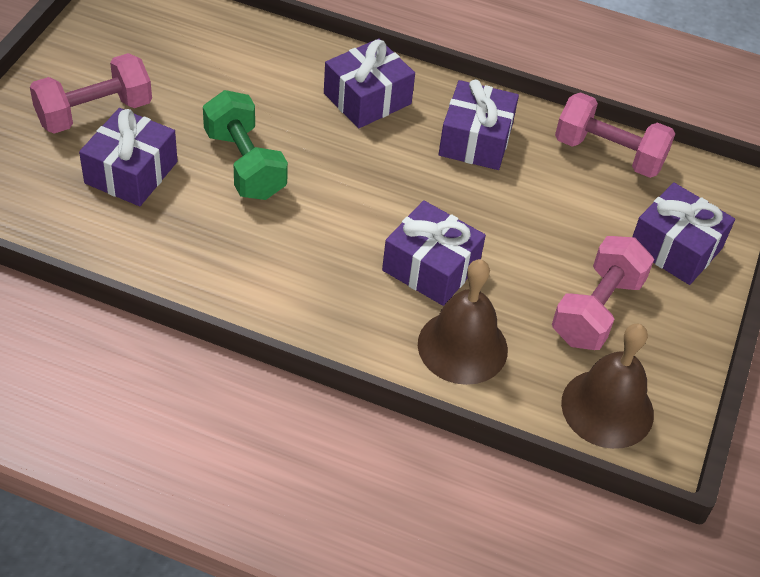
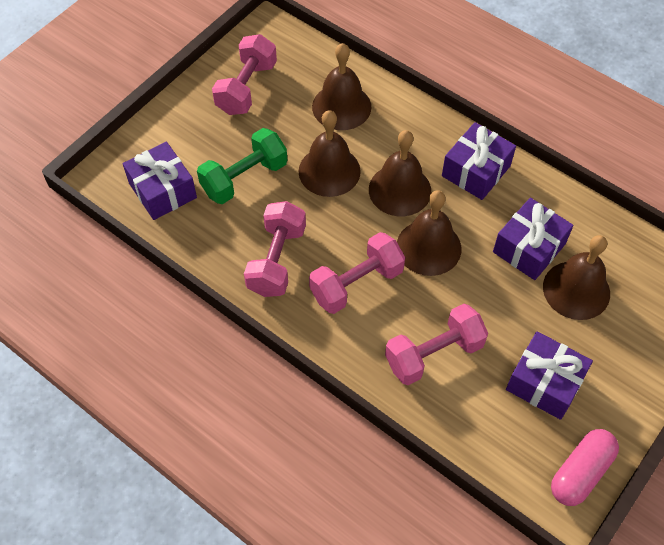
brown bell: 2 -> 5
pink capsule: 0 -> 1
pink dumbbell: 3 -> 4
purple gift: 5 -> 4

